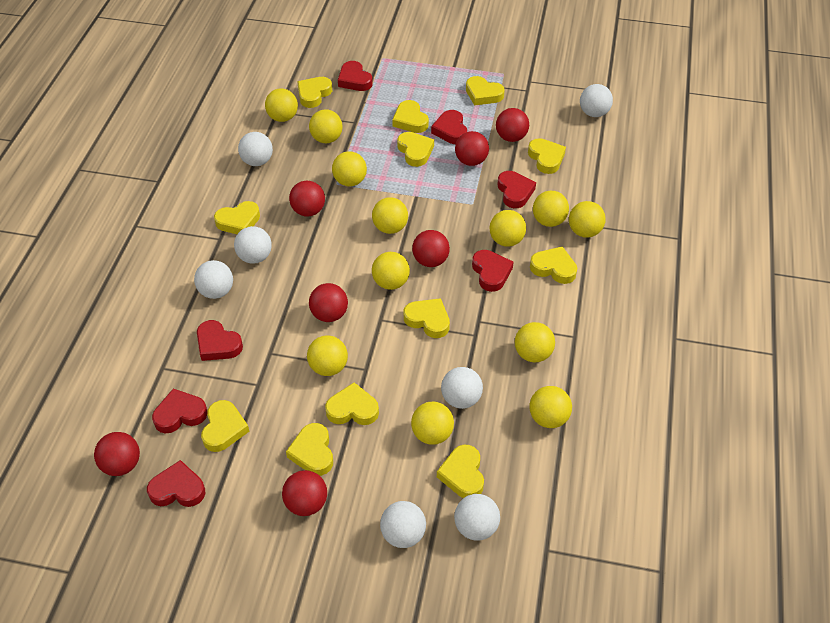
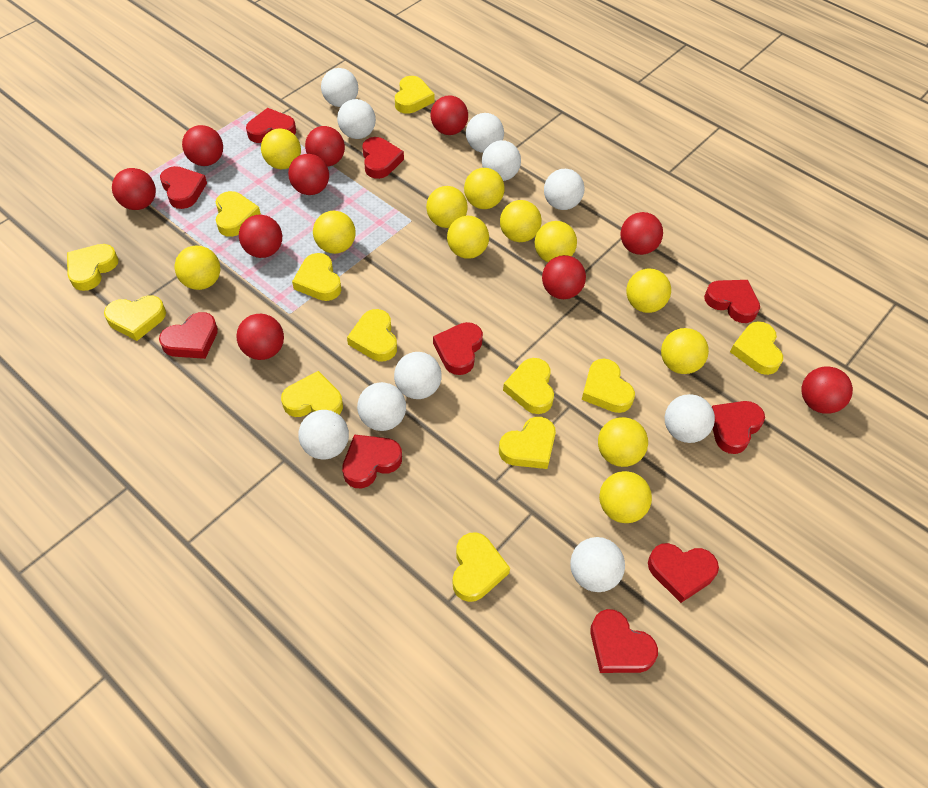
red ball: 7 -> 10
red heart: 7 -> 10
white ball: 7 -> 10

